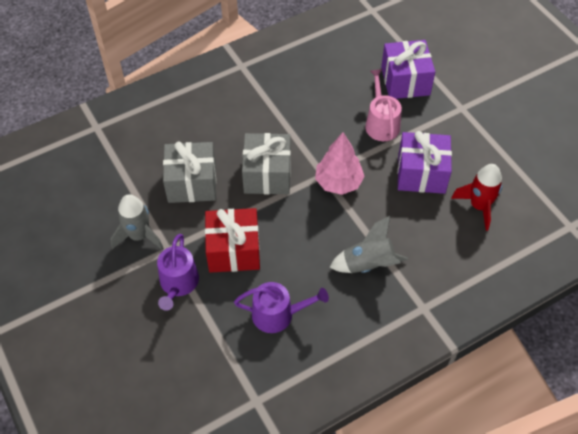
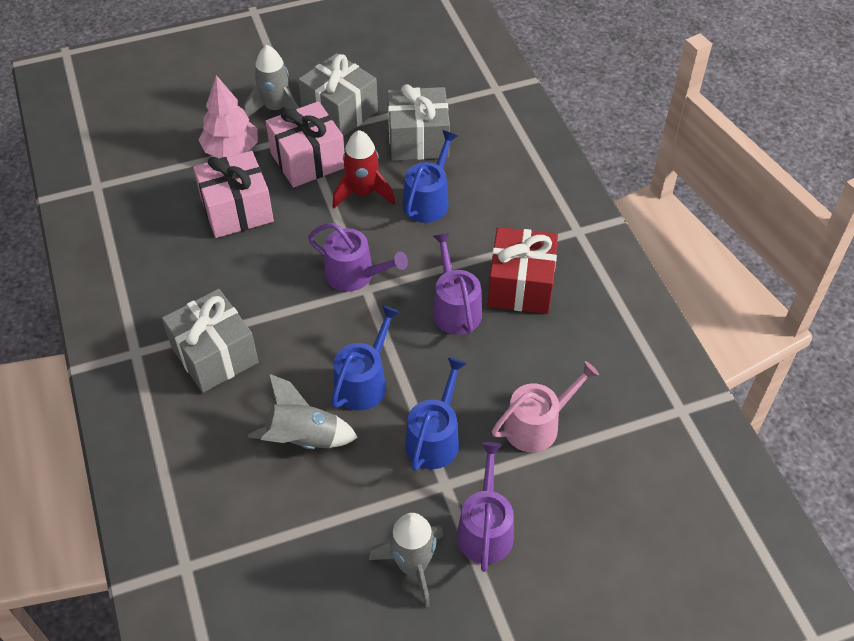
blue watering can: 0 -> 3
grey gift: 2 -> 3
grey rocket: 2 -> 3
pink gift: 0 -> 2
purple gift: 2 -> 0
purple watering can: 2 -> 3

